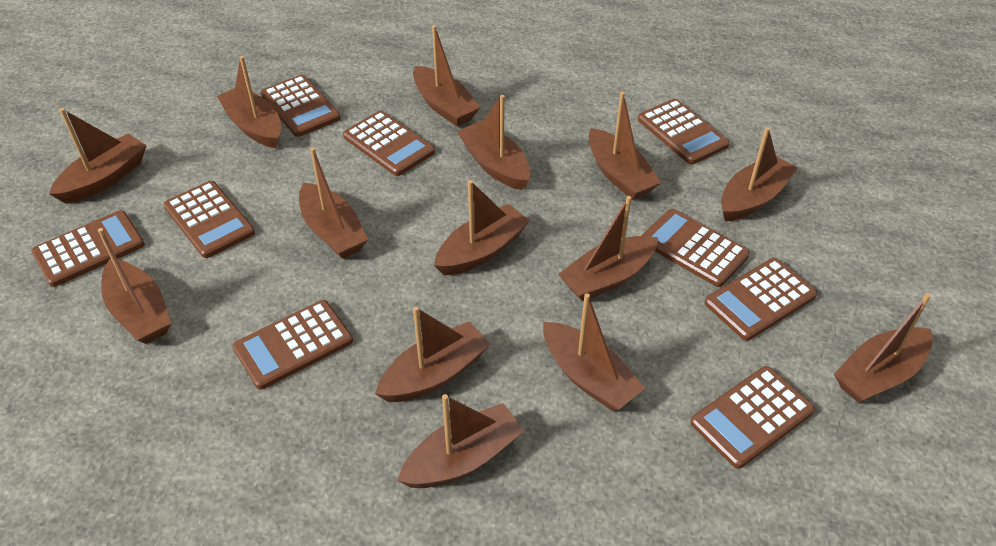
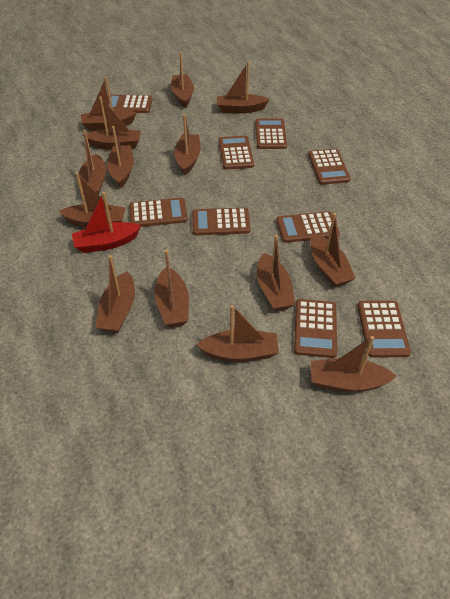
red boat: 0 -> 1

